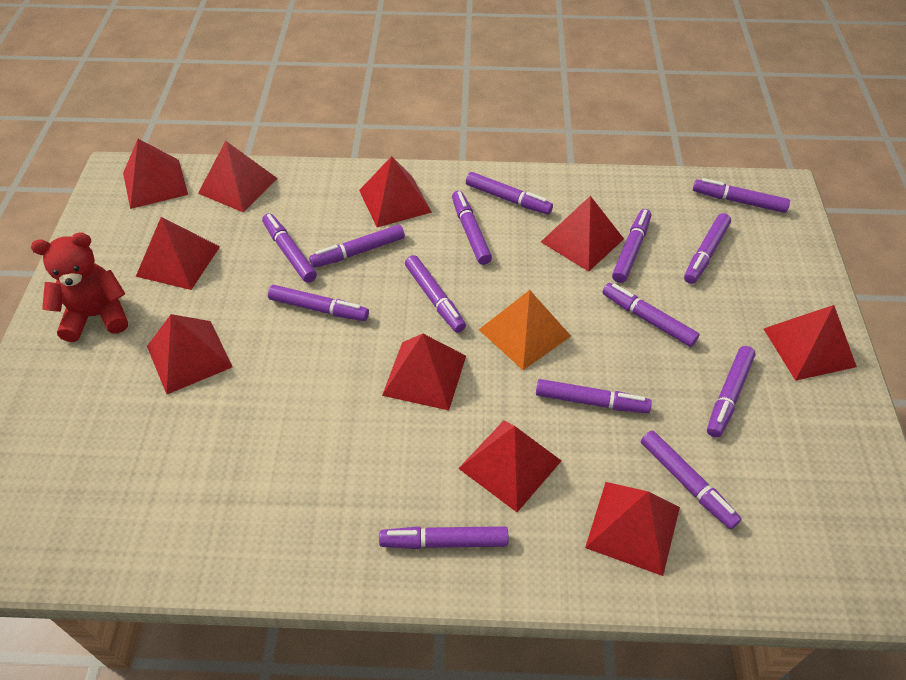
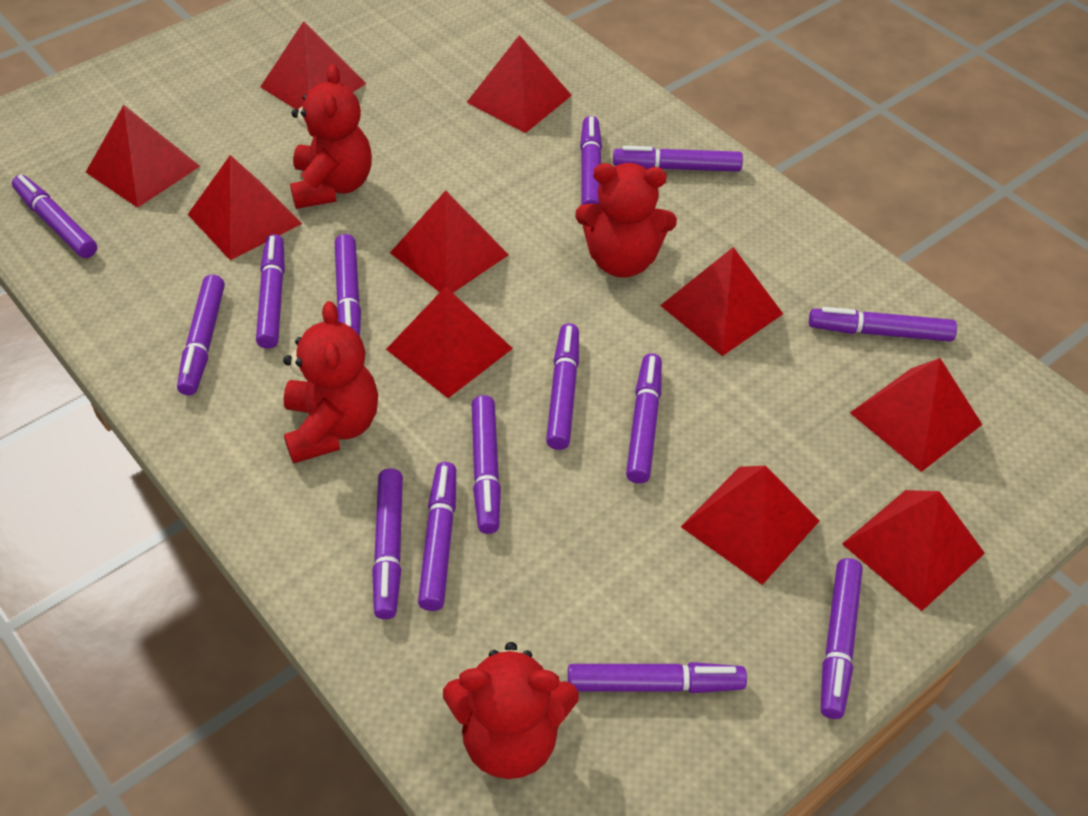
orange pyramid: 1 -> 0
red teddy bear: 1 -> 4

